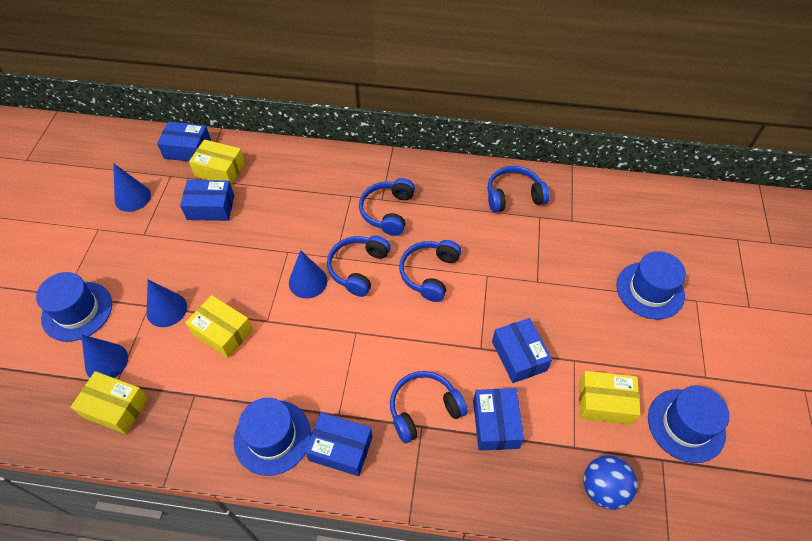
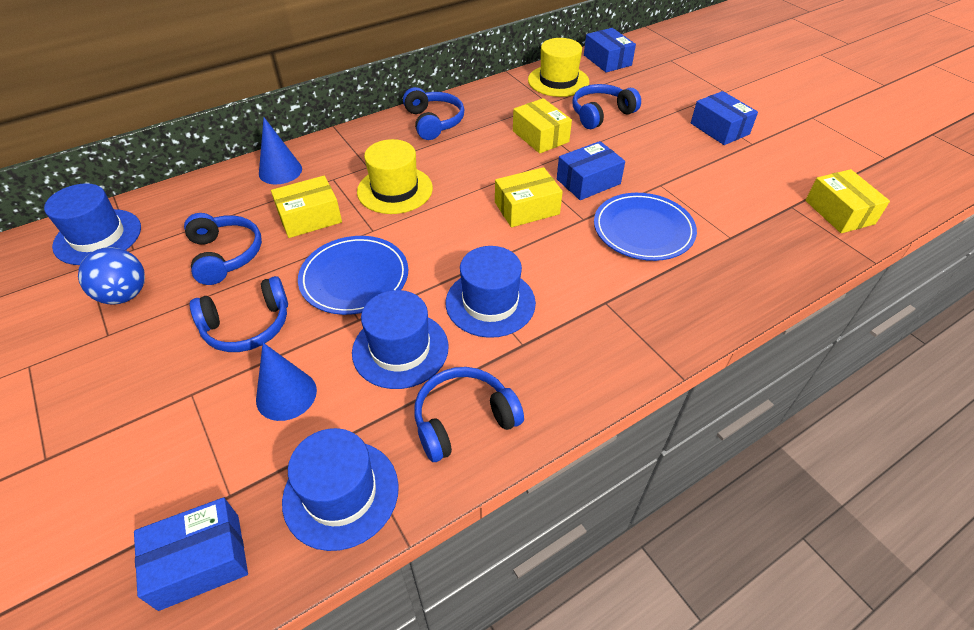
blue box: 5 -> 4
blue cone: 4 -> 2
blue plate: 0 -> 2
yellow hat: 0 -> 2

